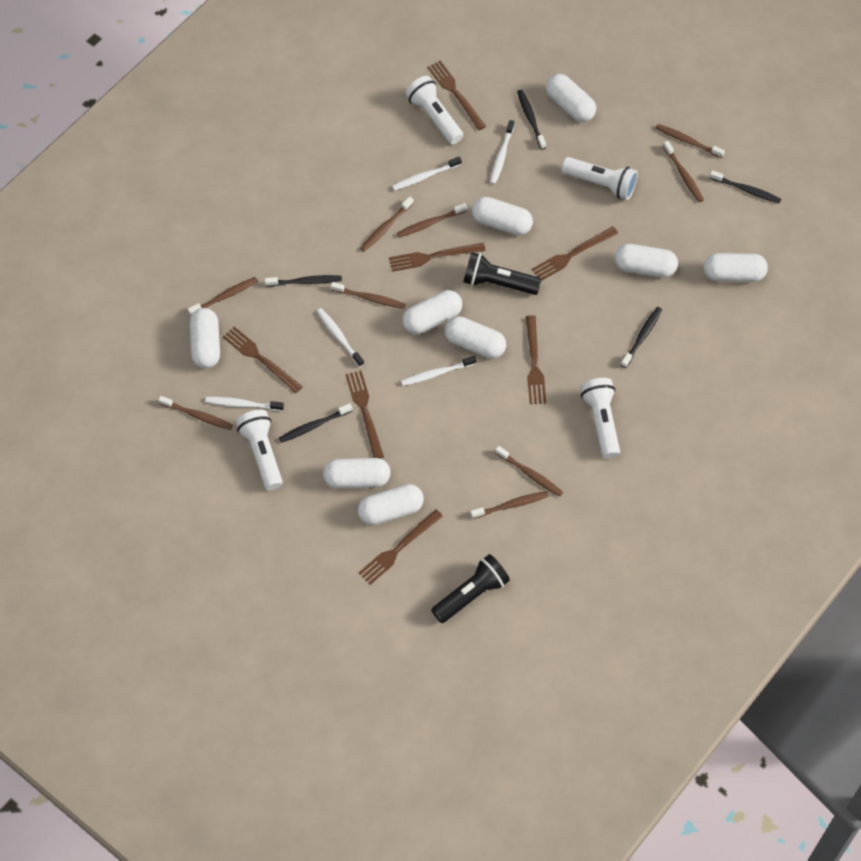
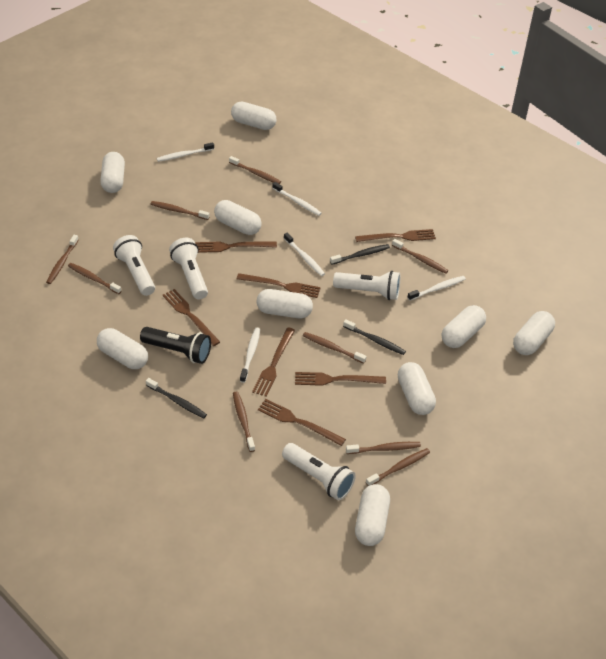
black flashlight: 2 -> 1
black toothbrush: 5 -> 3

